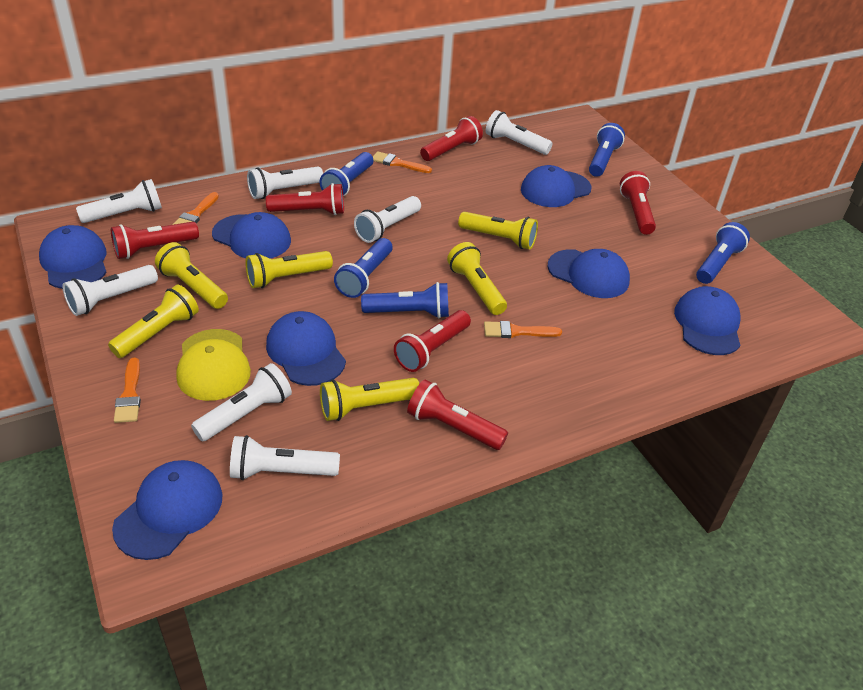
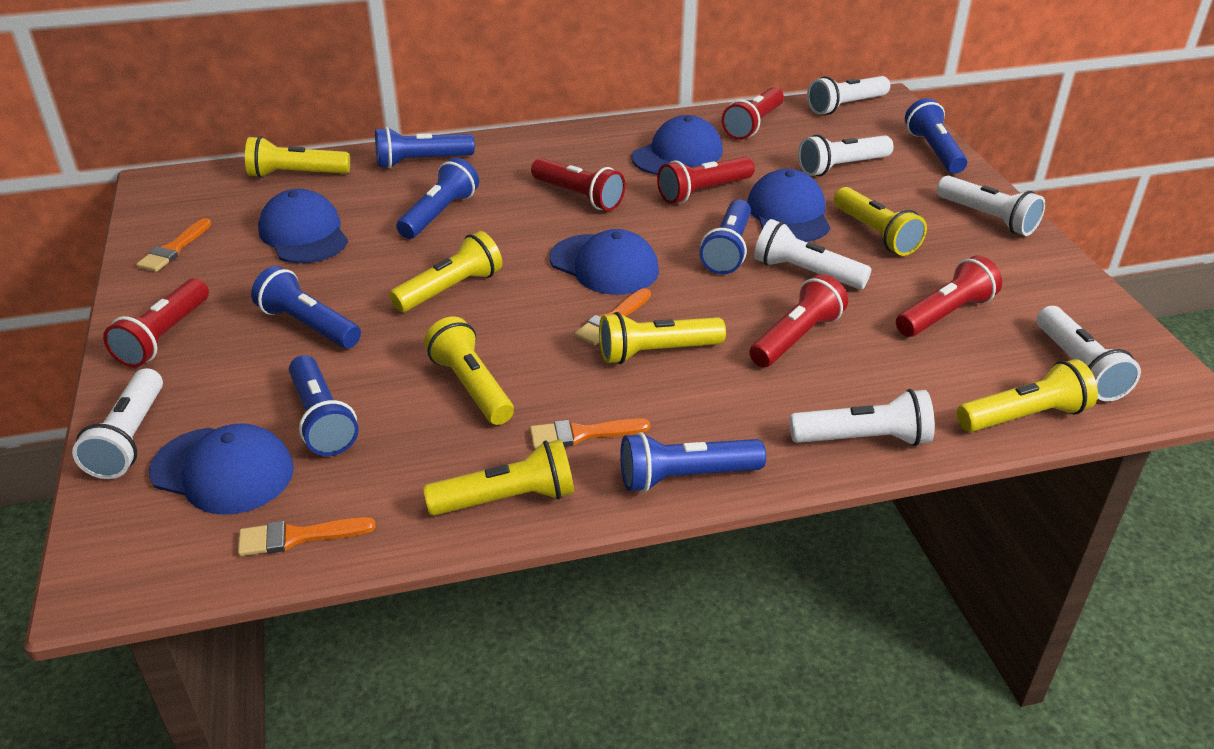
blue cap: 7 -> 5
blue flashlight: 5 -> 7
yellow cap: 1 -> 0
yellow flashlight: 6 -> 7

